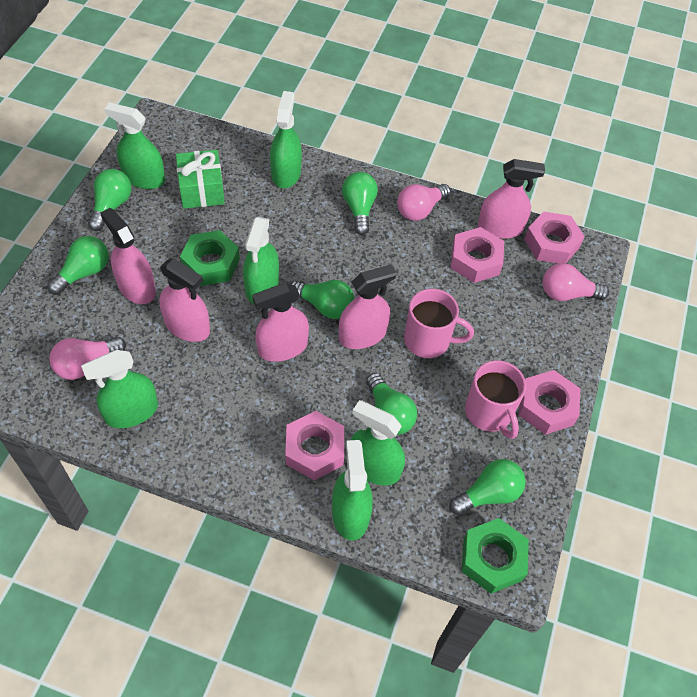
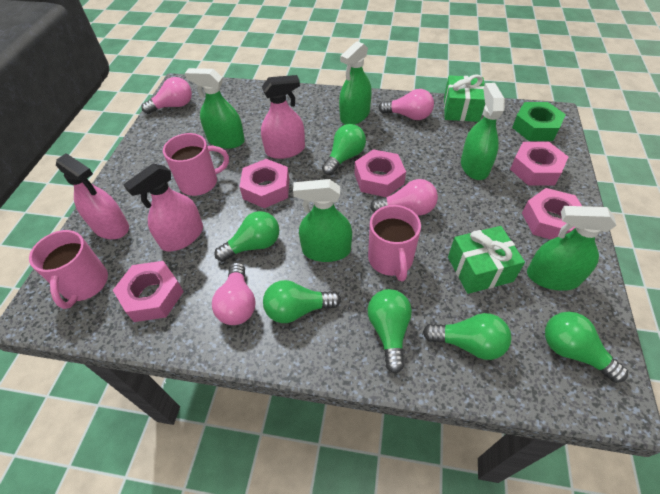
green gift: 1 -> 2
green nut: 2 -> 1
green spray bottle: 6 -> 5
pink light bulb: 3 -> 4
pink mug: 2 -> 3
pink nut: 4 -> 5
pink spray bottle: 5 -> 3

